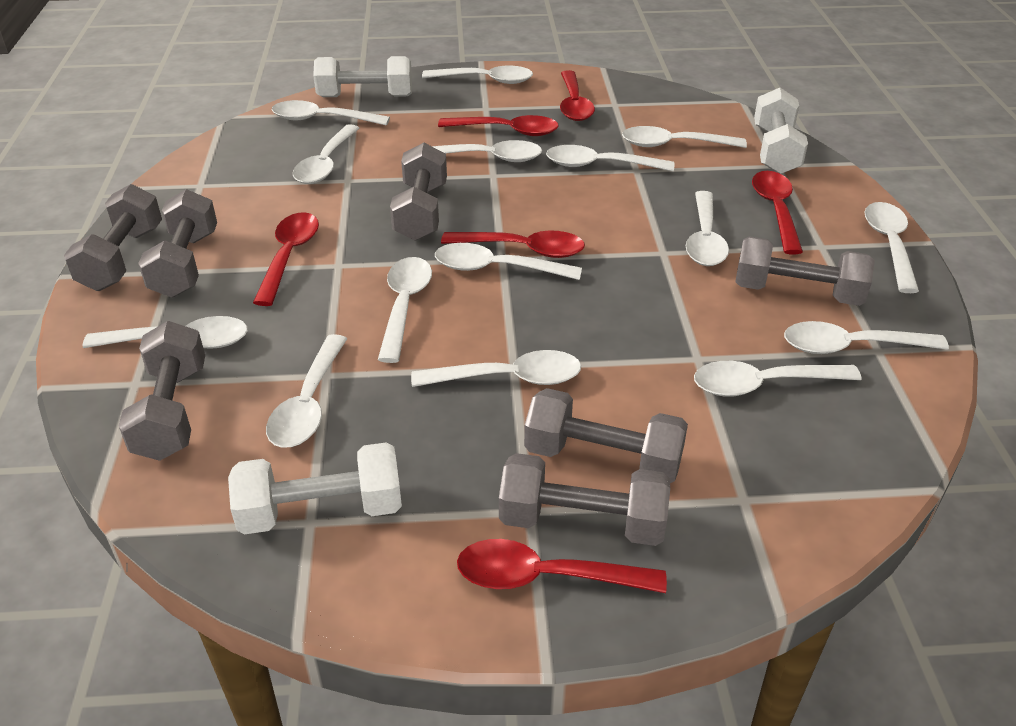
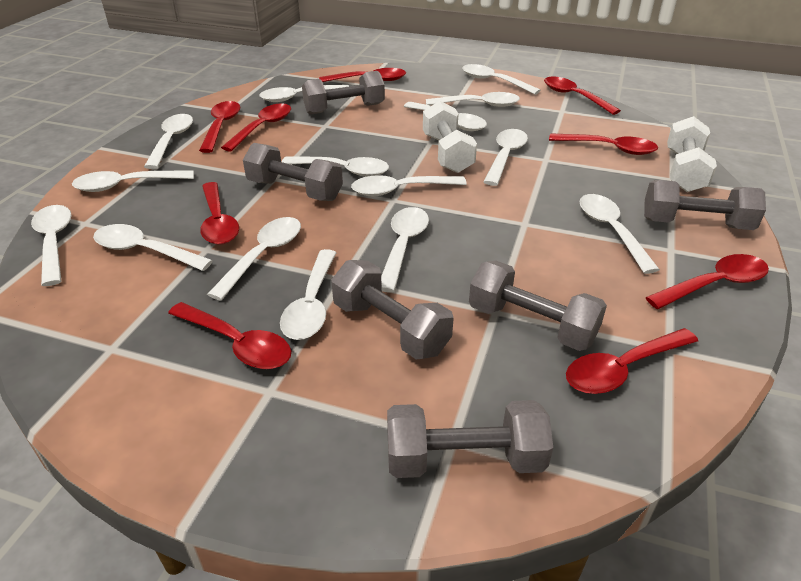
grey dumbbell: 7 -> 6
red spoon: 6 -> 9
white dumbbell: 3 -> 2

